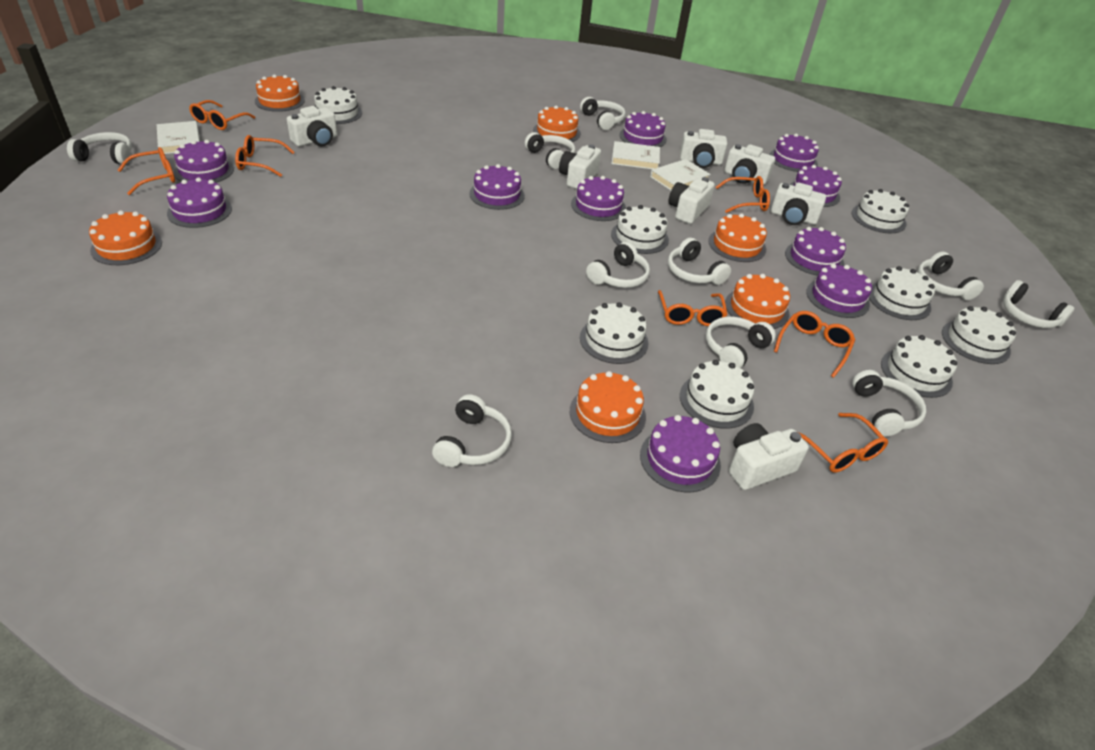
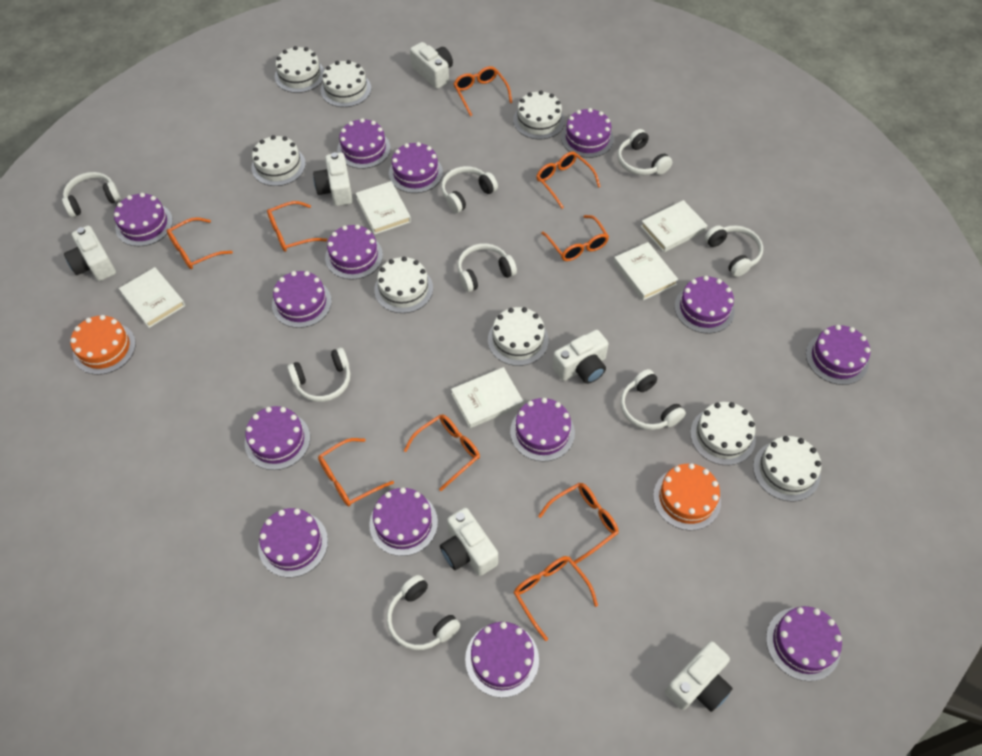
orange cake: 6 -> 2
orange glasses: 7 -> 9
purple cake: 10 -> 14
white book: 3 -> 5
white camera: 7 -> 6
white headphones: 10 -> 8

